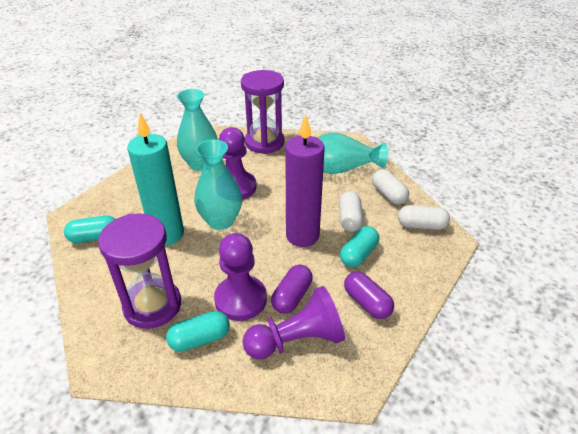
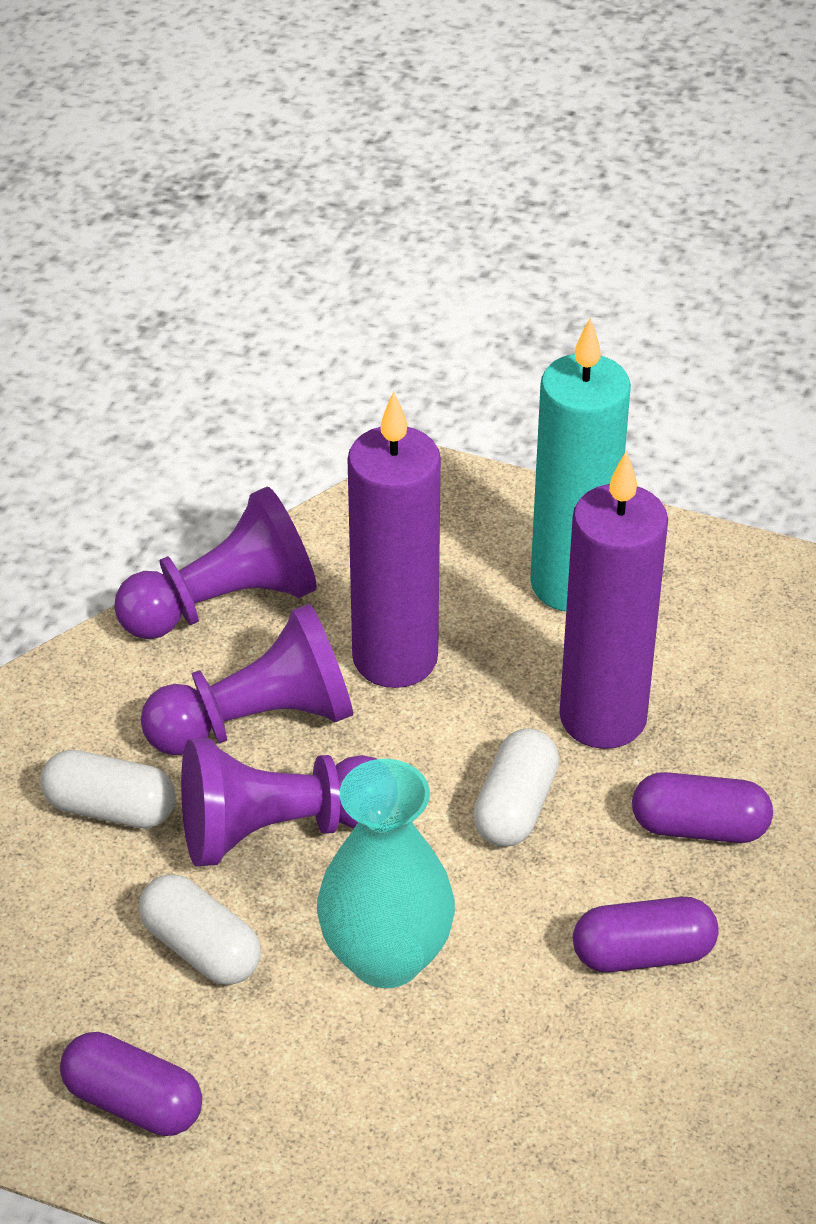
purple candle: 1 -> 2
purple capsule: 2 -> 3
purple hourglass: 2 -> 0
turquoise capsule: 3 -> 0
turquoise vase: 3 -> 1

